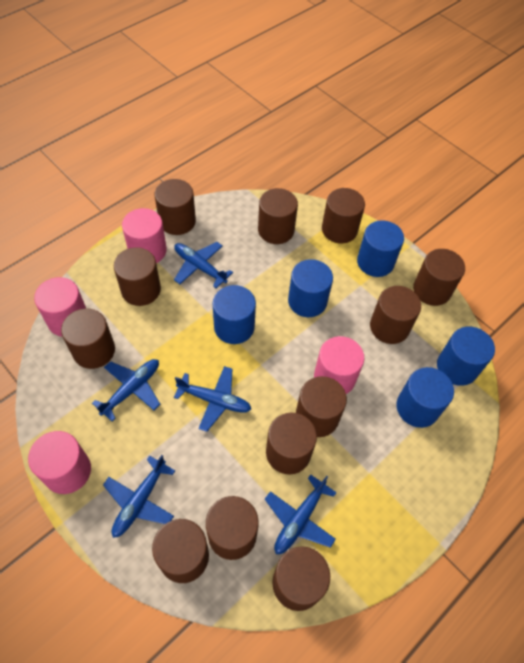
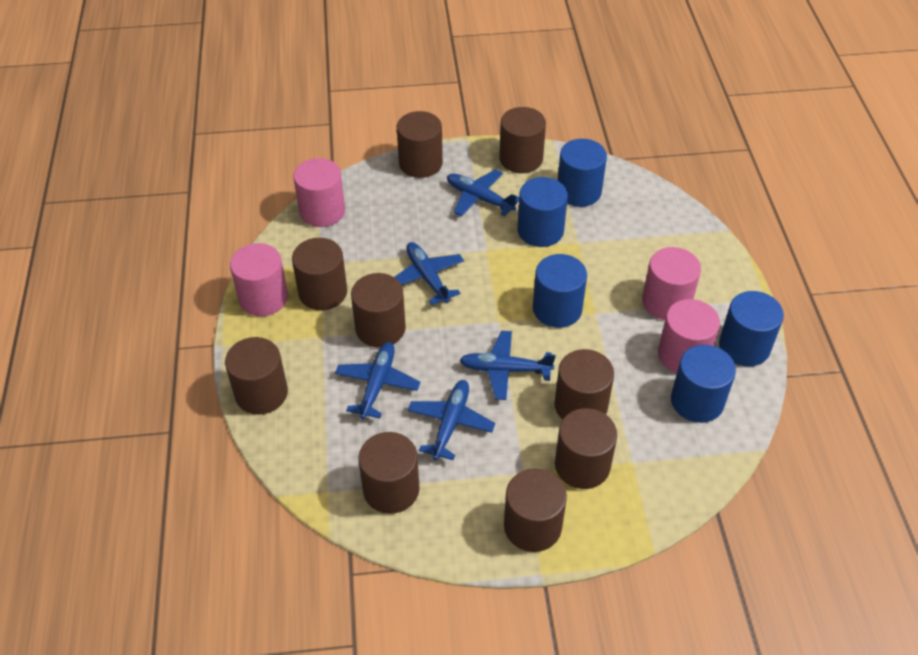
brown cylinder: 12 -> 9

